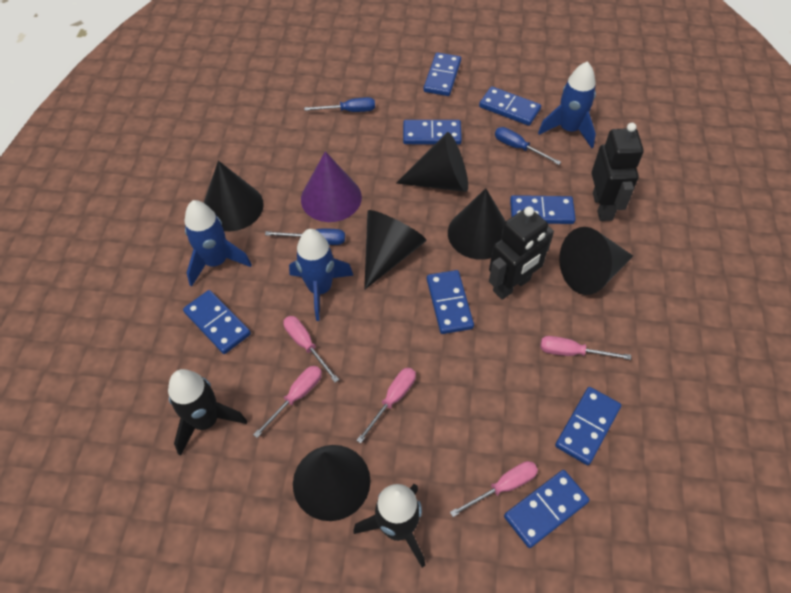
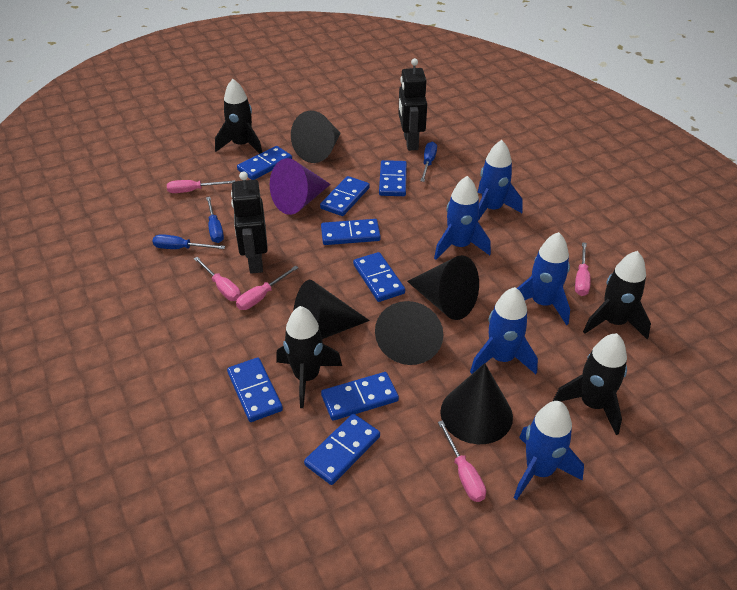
black cone: 6 -> 5
black rocket: 2 -> 4
blue rocket: 3 -> 5

